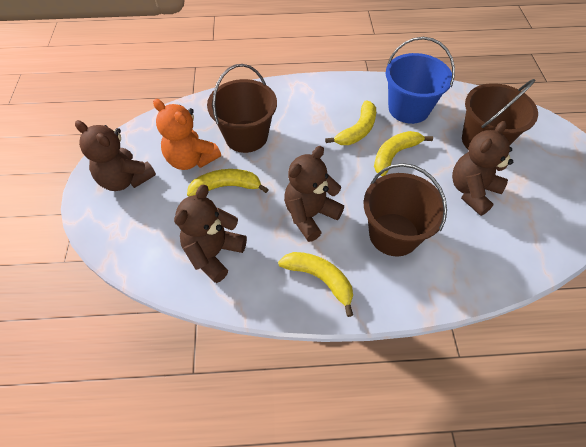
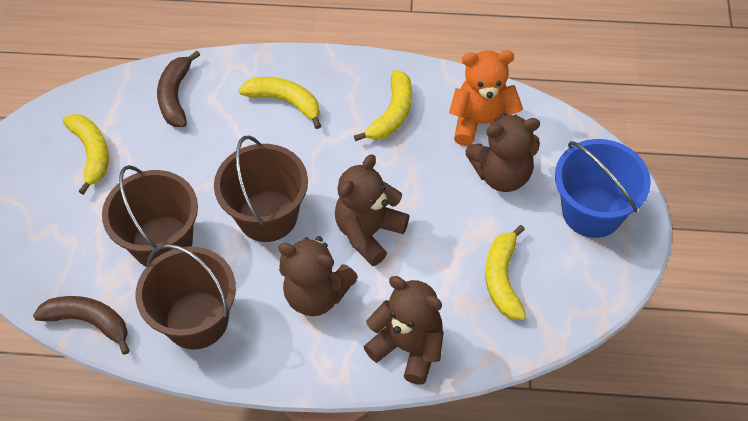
brown banana: 0 -> 2

